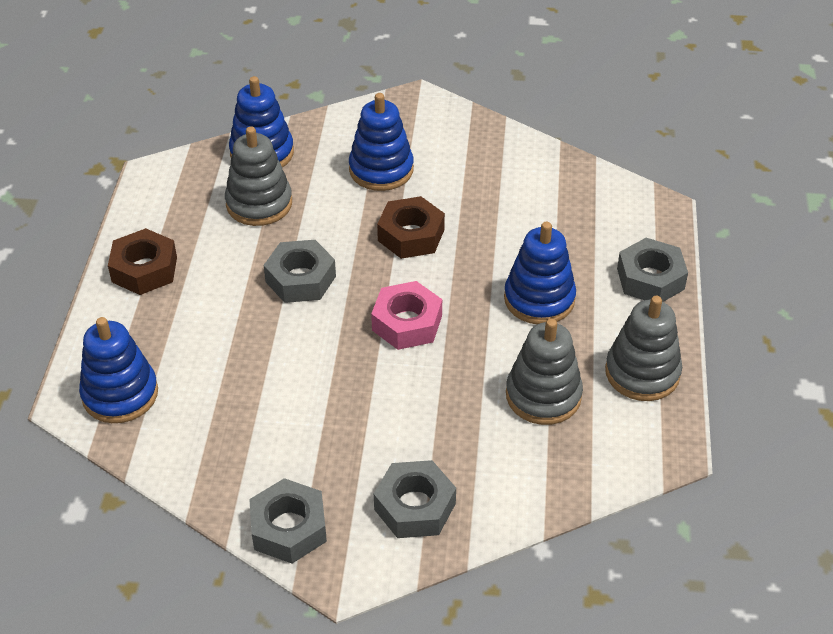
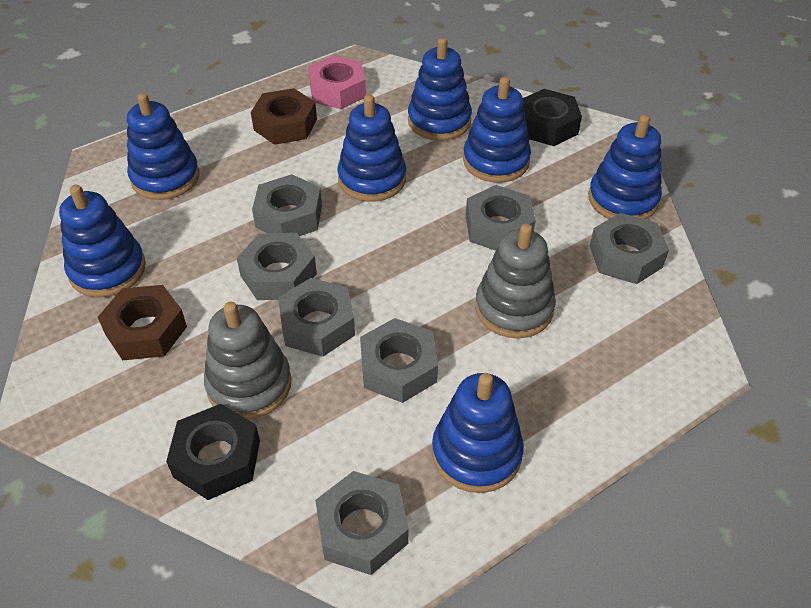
black nut: 0 -> 2
blue stacking toy: 4 -> 7
grey nut: 4 -> 7
grey stacking toy: 3 -> 2

